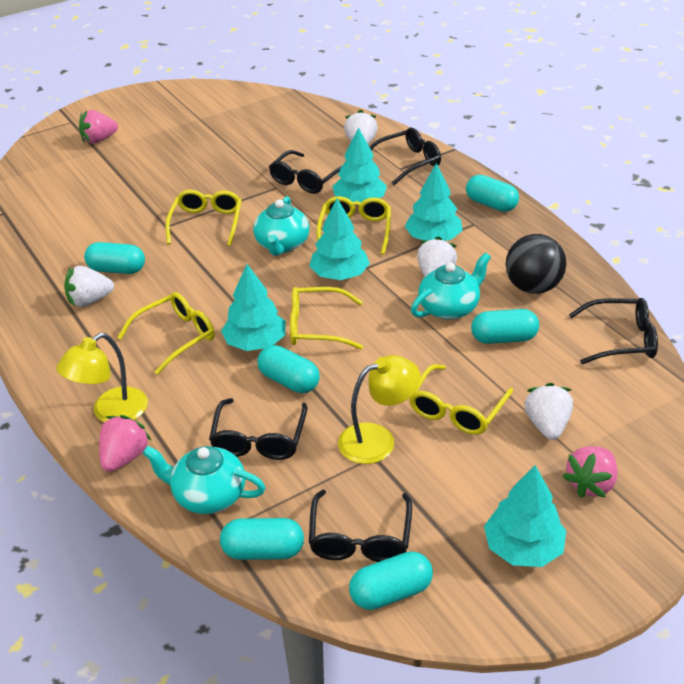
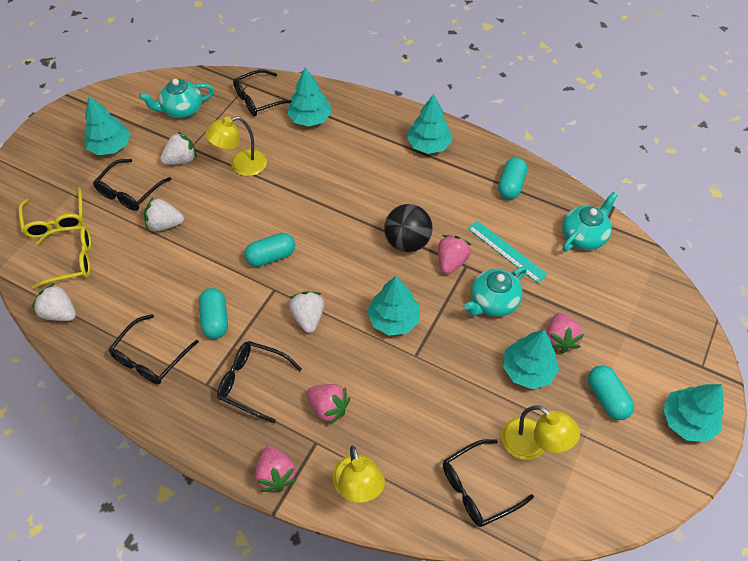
pink strawberry: 3 -> 4
turquoise capsule: 6 -> 4
turquoise ruler: 0 -> 1
turquoise tree: 5 -> 6
yellow glasses: 5 -> 2
yellow lamp: 2 -> 3

